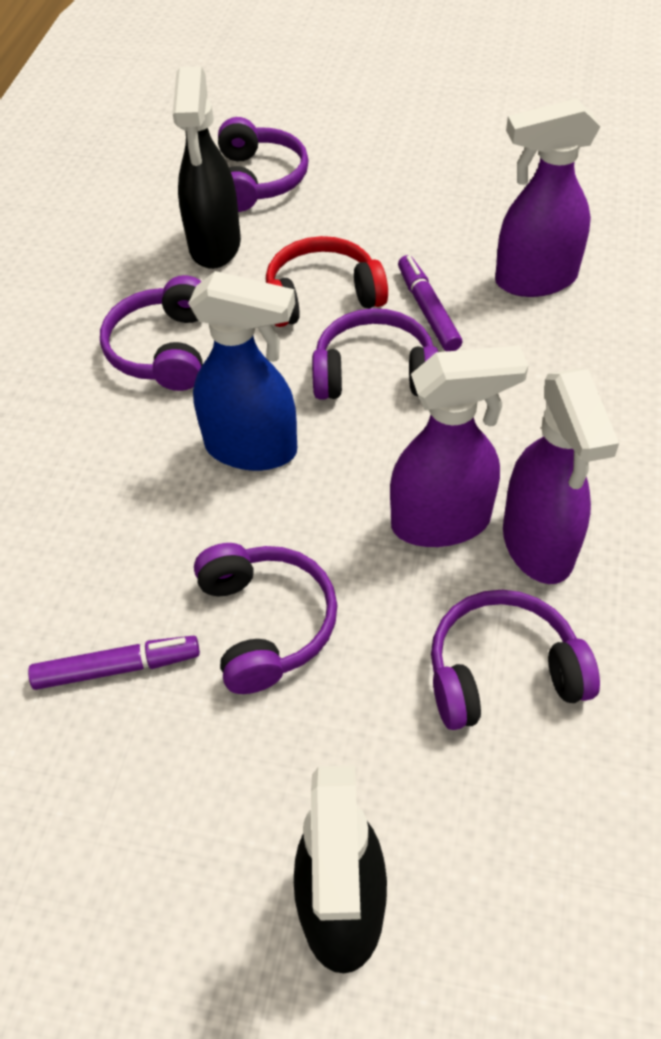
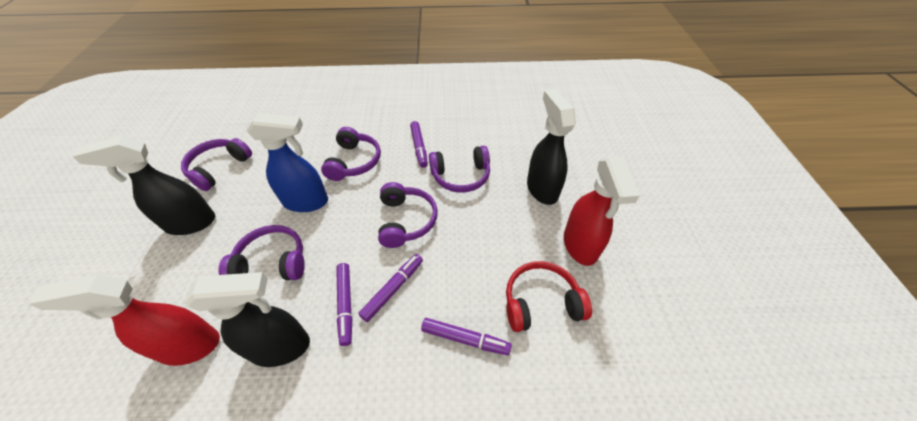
black spray bottle: 2 -> 3
purple marker: 2 -> 4
purple spray bottle: 3 -> 0
red spray bottle: 0 -> 2

